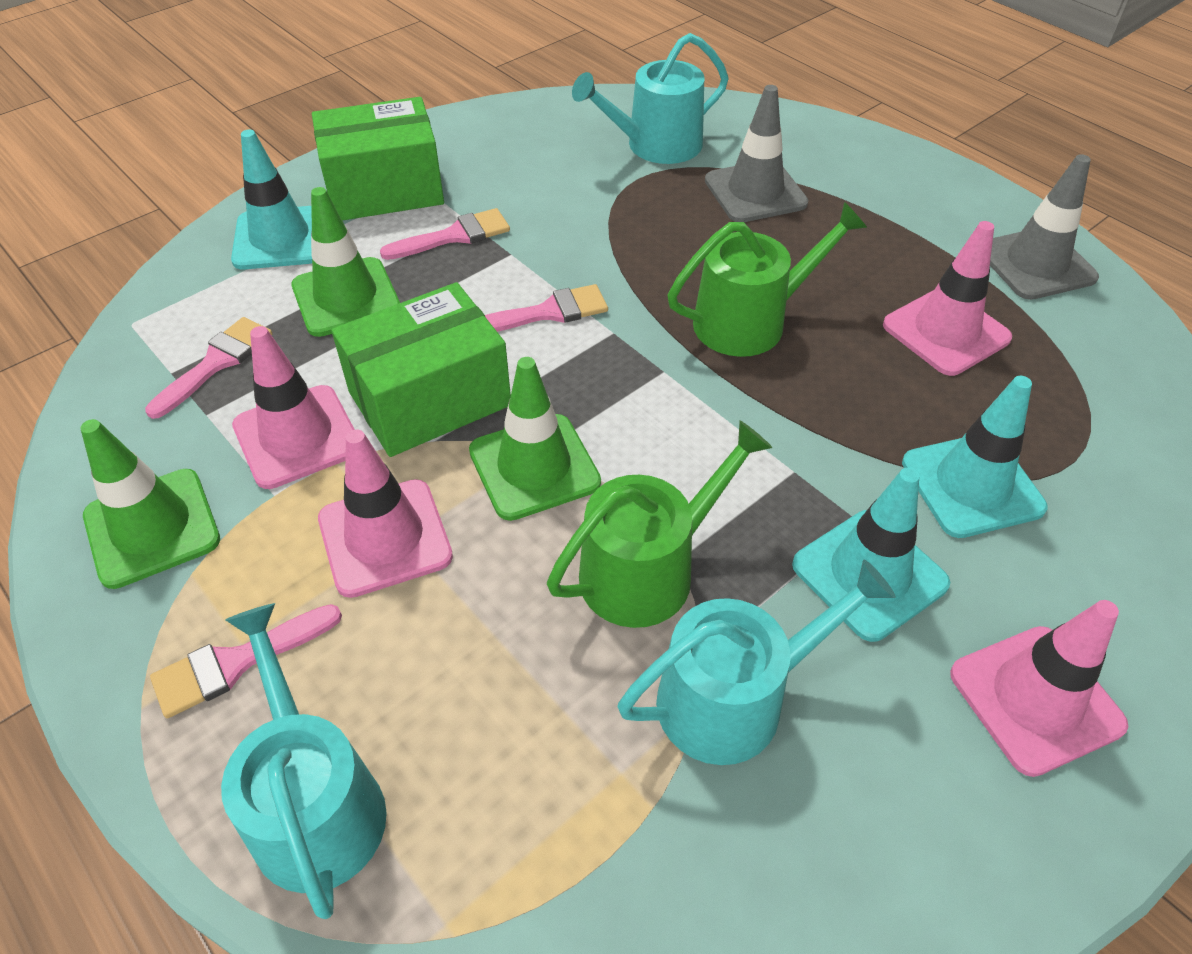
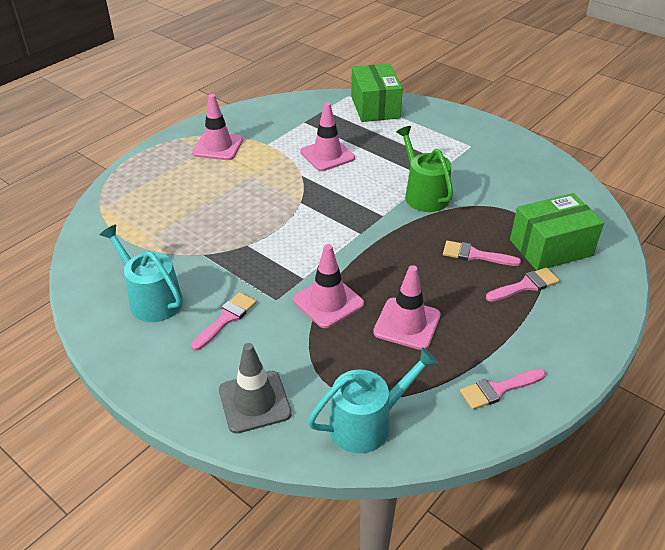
green traffic cone: 3 -> 0
green watering can: 2 -> 1
grey traffic cone: 2 -> 1
turquoise traffic cone: 3 -> 0
turquoise watering can: 3 -> 2

